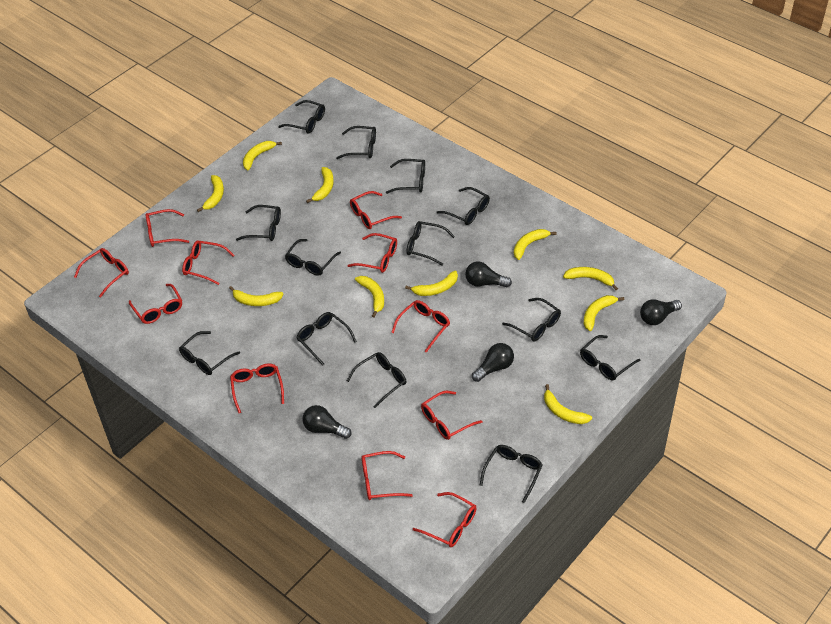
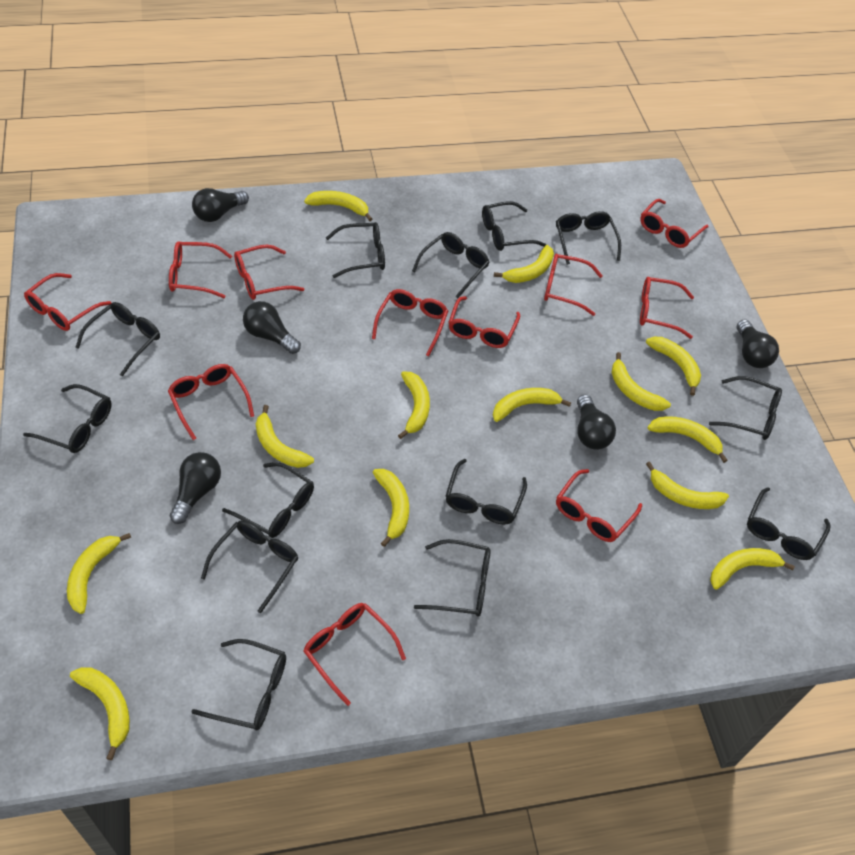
black light bulb: 4 -> 5
yellow banana: 10 -> 13

